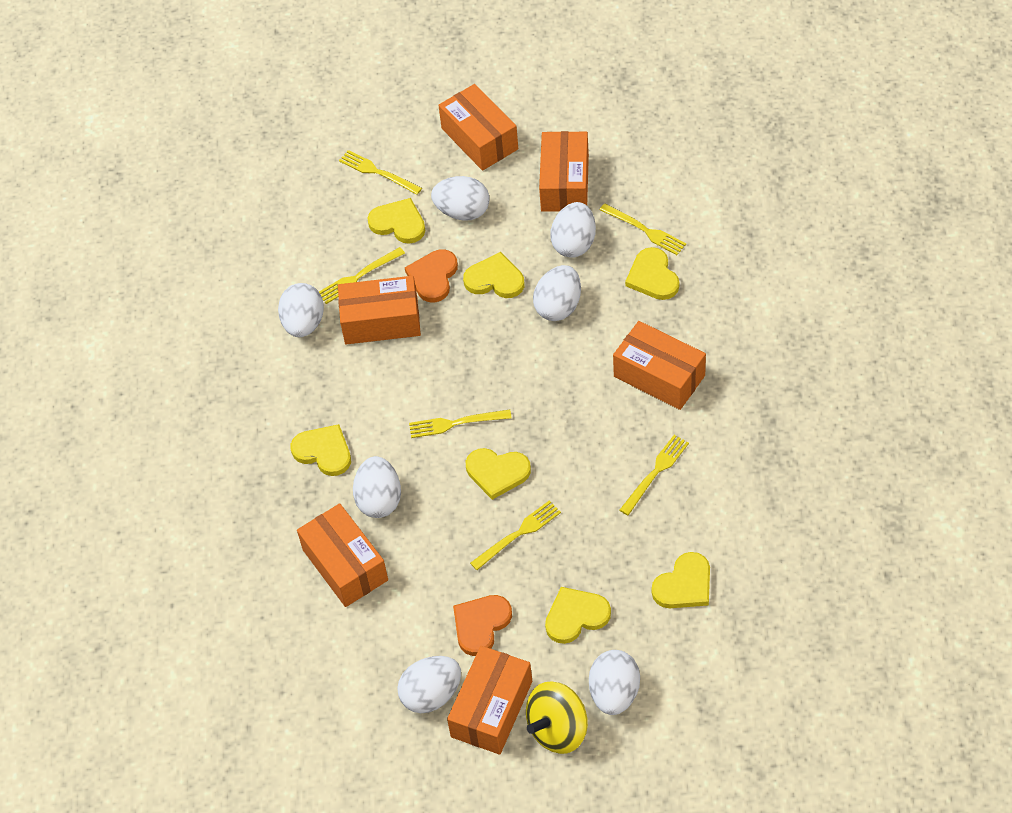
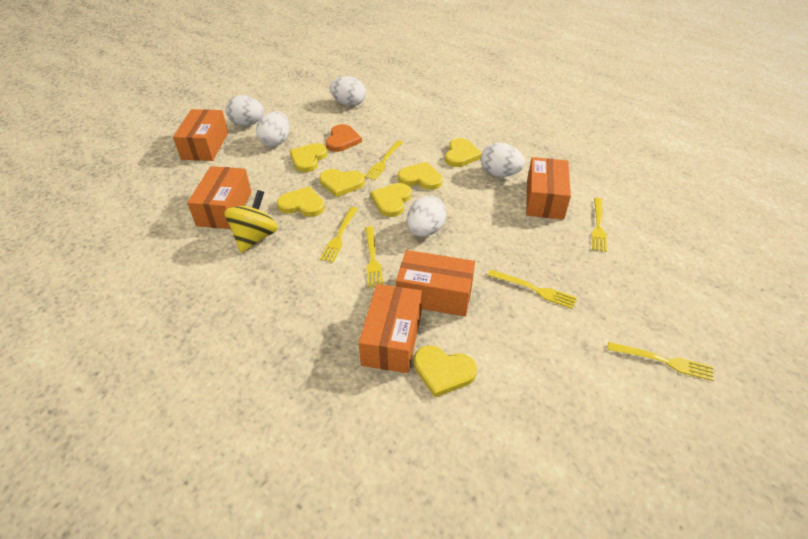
orange box: 6 -> 5
orange heart: 2 -> 1
white egg: 7 -> 5

